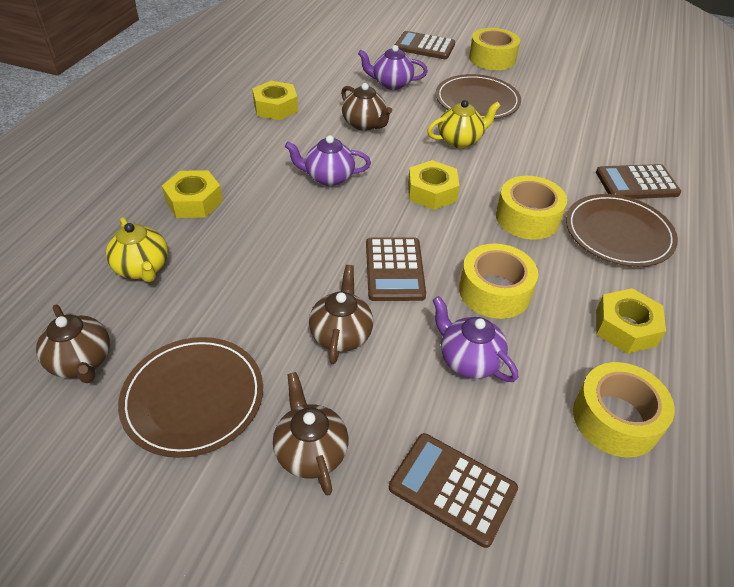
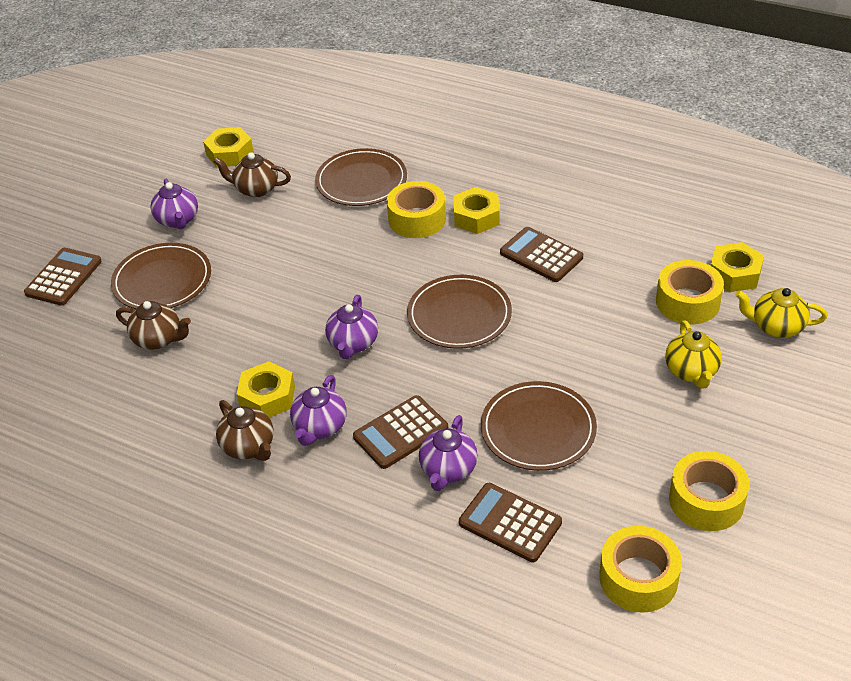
brown plate: 3 -> 4
brown teapot: 4 -> 3
purple teapot: 3 -> 4

